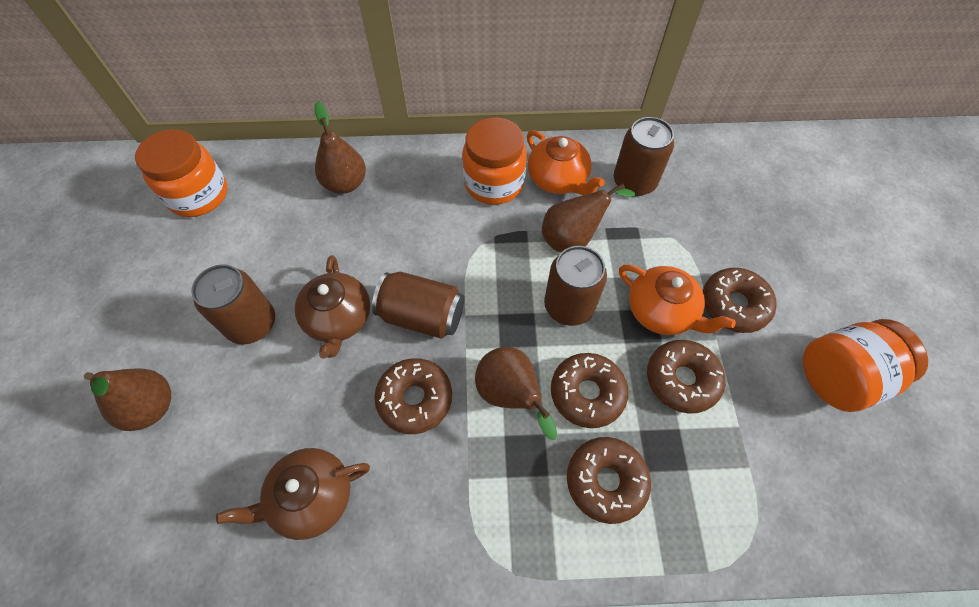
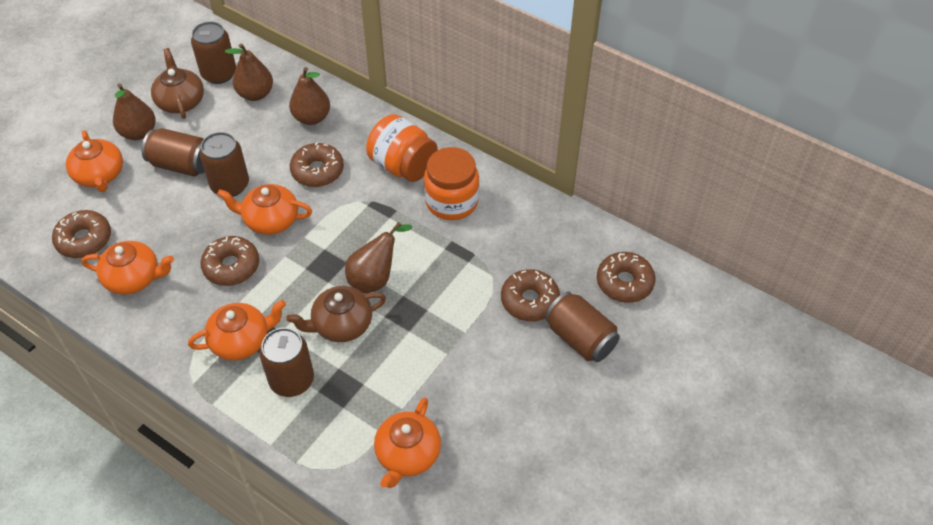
brown can: 4 -> 5
orange jar: 3 -> 2
orange teapot: 2 -> 5

